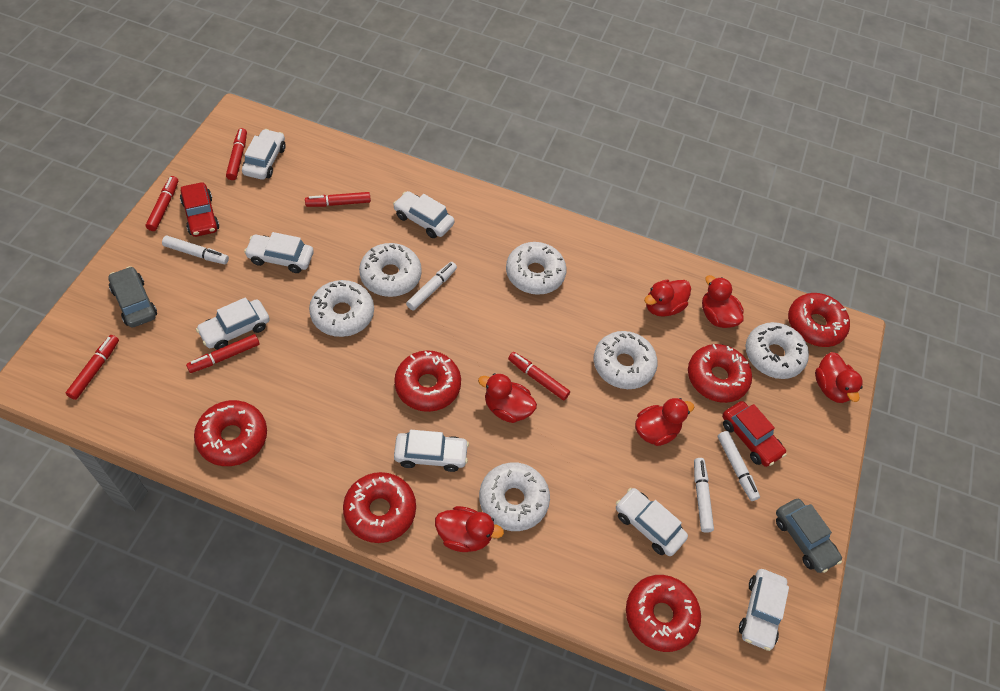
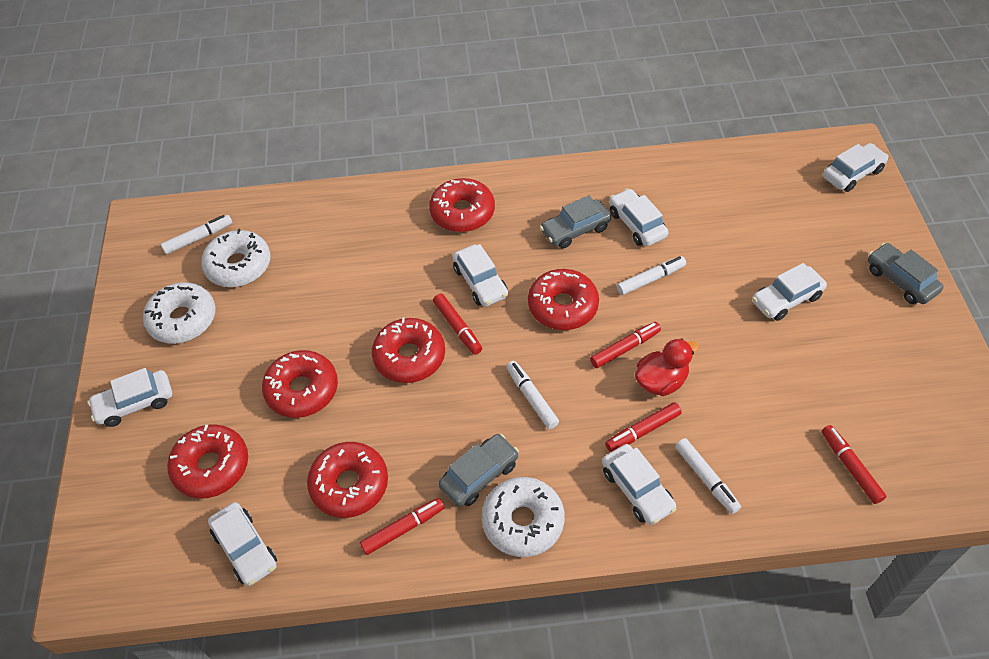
grey car: 2 -> 3
red car: 2 -> 0
red duck: 6 -> 1
red marker: 6 -> 5
white donut: 6 -> 3

